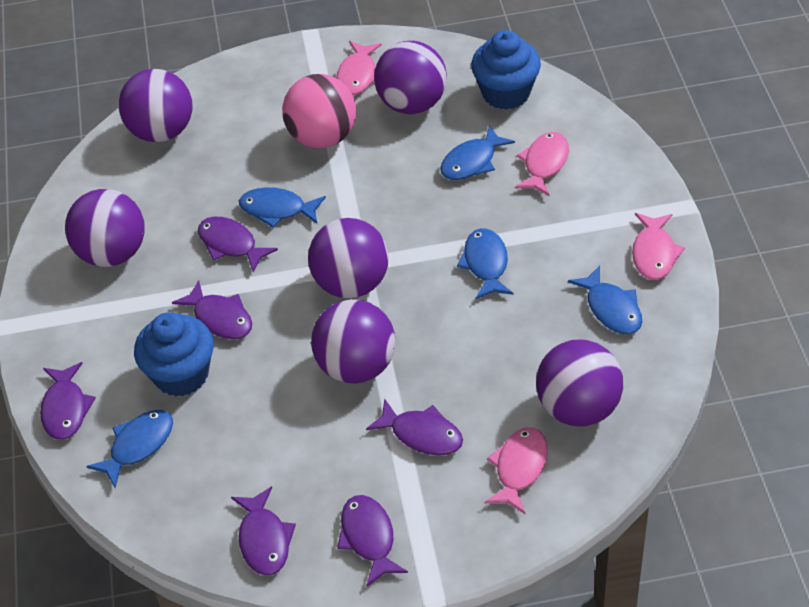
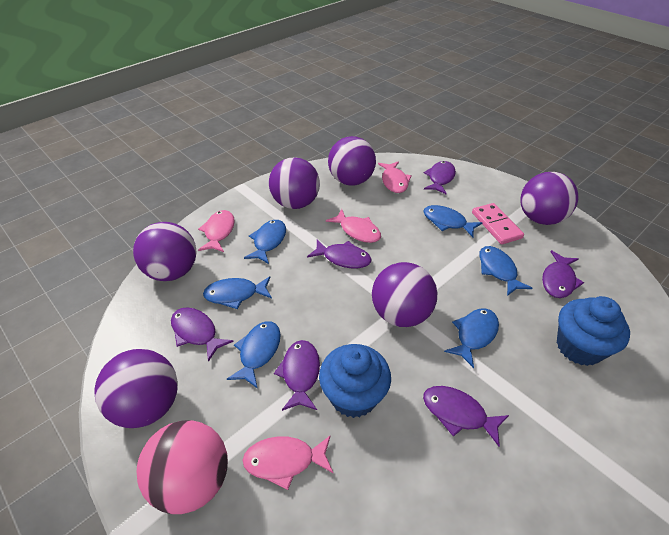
blue fish: 5 -> 6
pink domino: 0 -> 1

